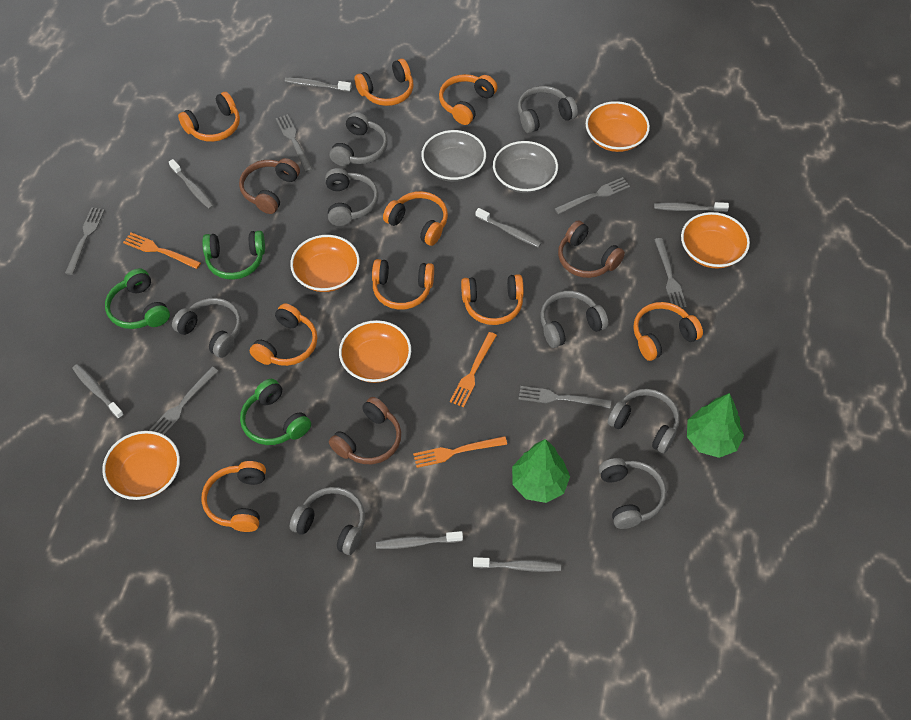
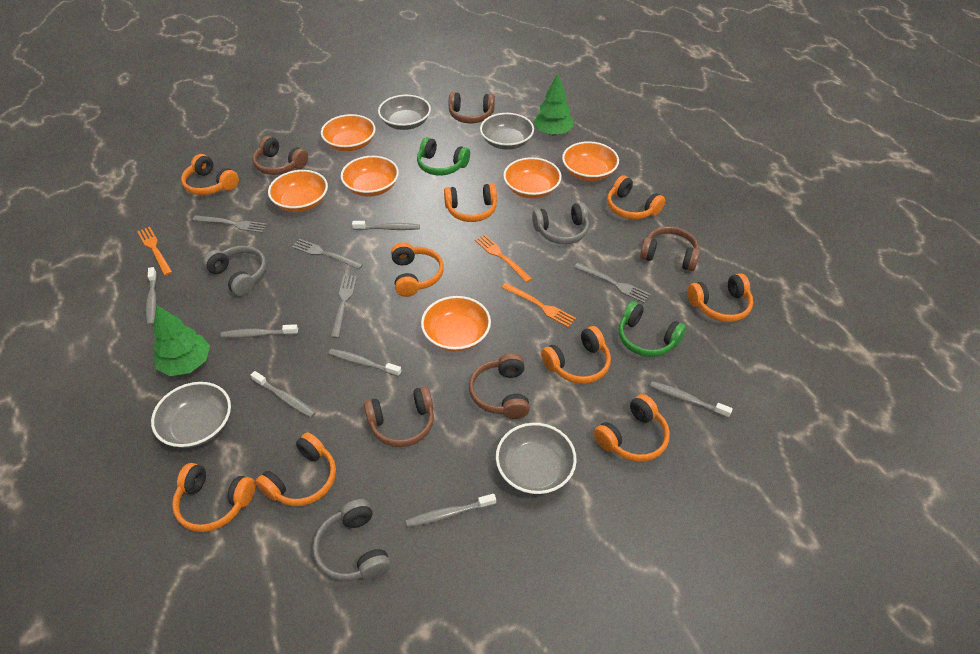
brown headphones: 3 -> 5
green headphones: 3 -> 2
grey bowl: 2 -> 4
grey fork: 6 -> 4
grey headphones: 8 -> 3
orange bowl: 5 -> 6

